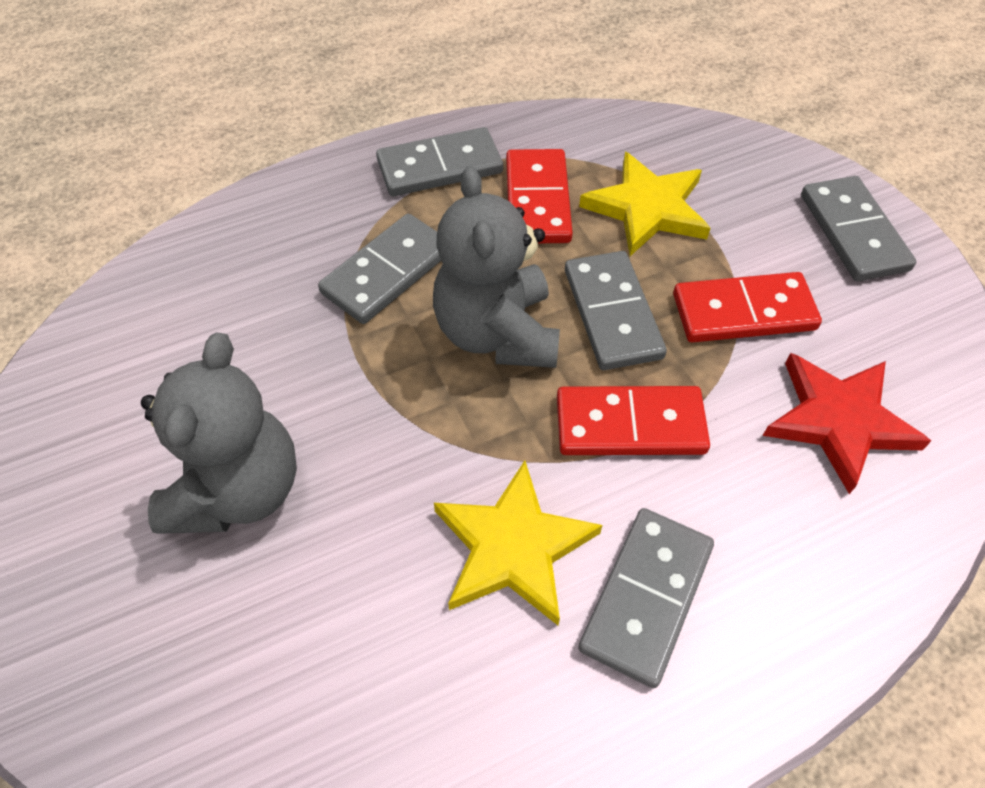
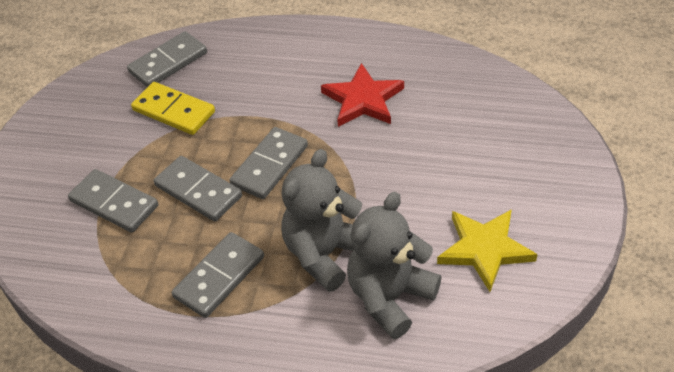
red domino: 3 -> 0
yellow domino: 0 -> 1
yellow star: 2 -> 1

